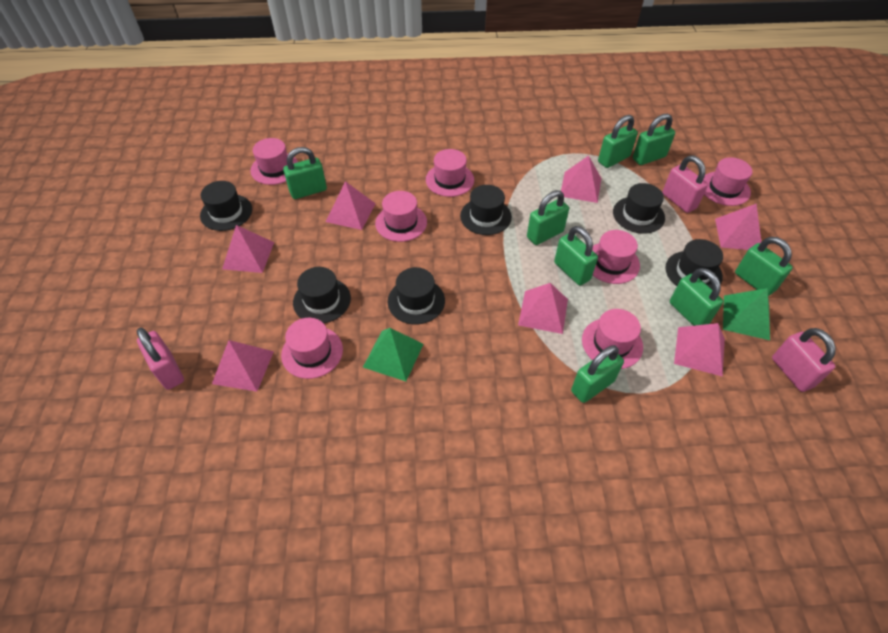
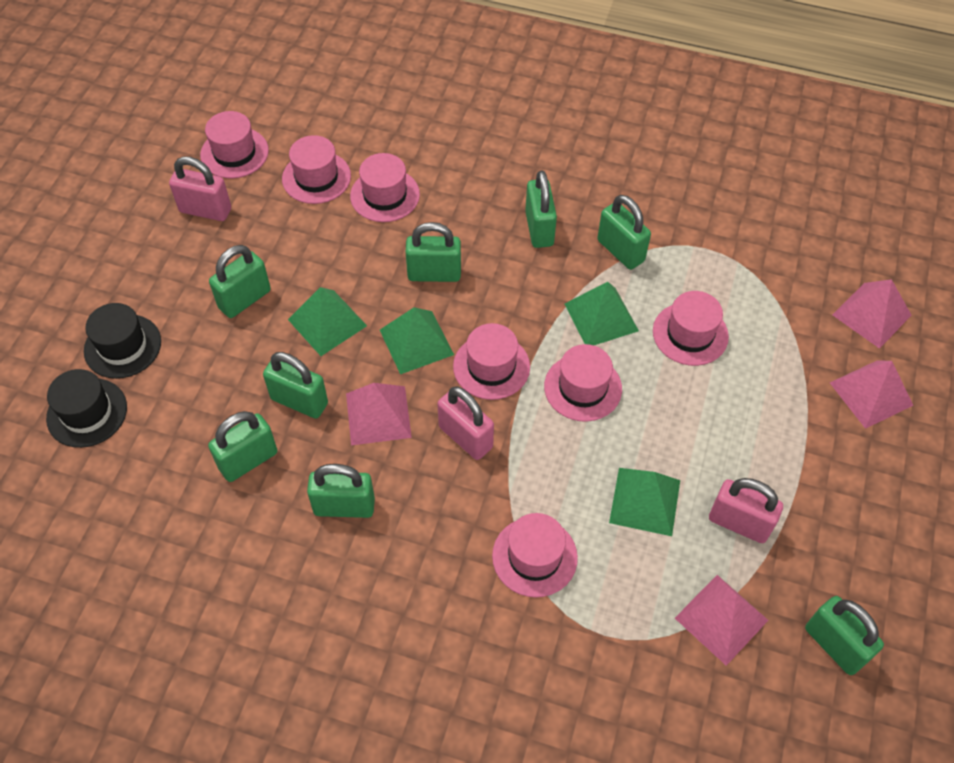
black hat: 6 -> 2
green pyramid: 2 -> 4
pink pyramid: 7 -> 4

